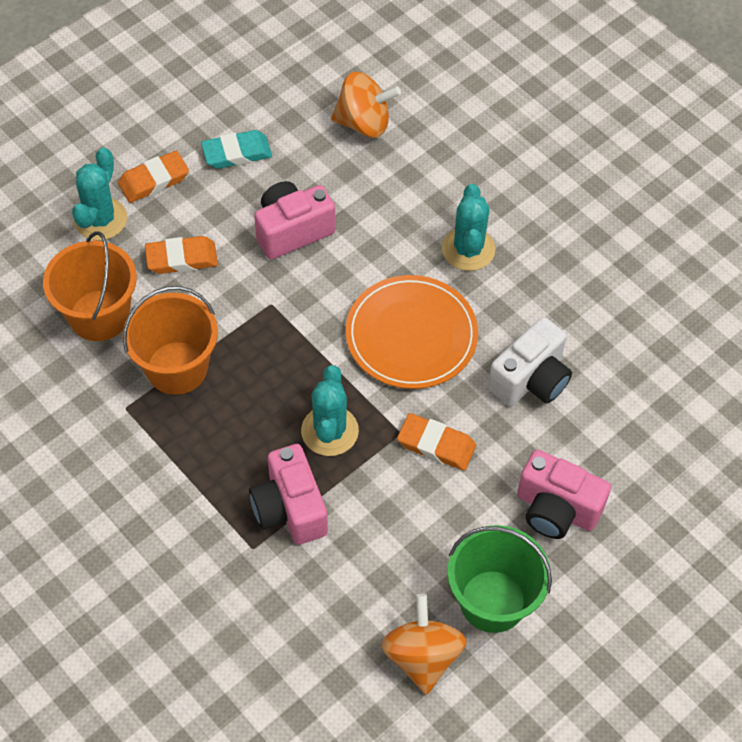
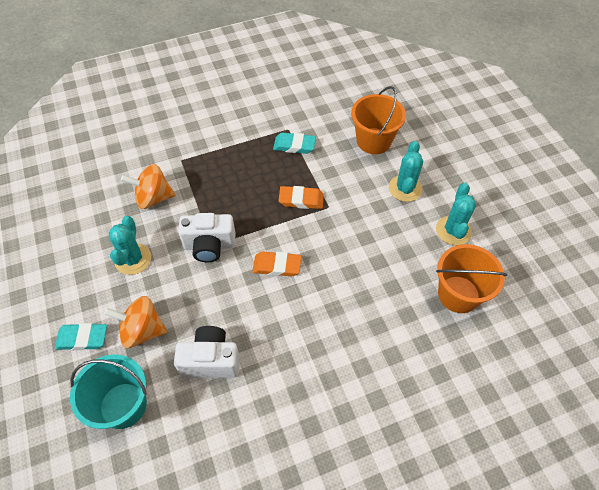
green bucket: 1 -> 0
orange eraser: 3 -> 2
orange plate: 1 -> 0
pink camera: 3 -> 0
turquoise bucket: 0 -> 1
turquoise eraser: 1 -> 2
white camera: 1 -> 2

